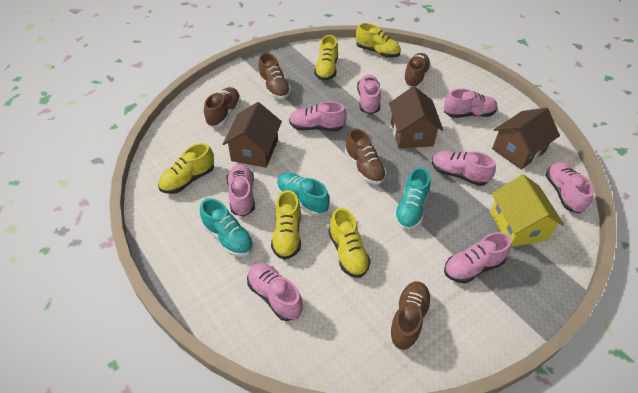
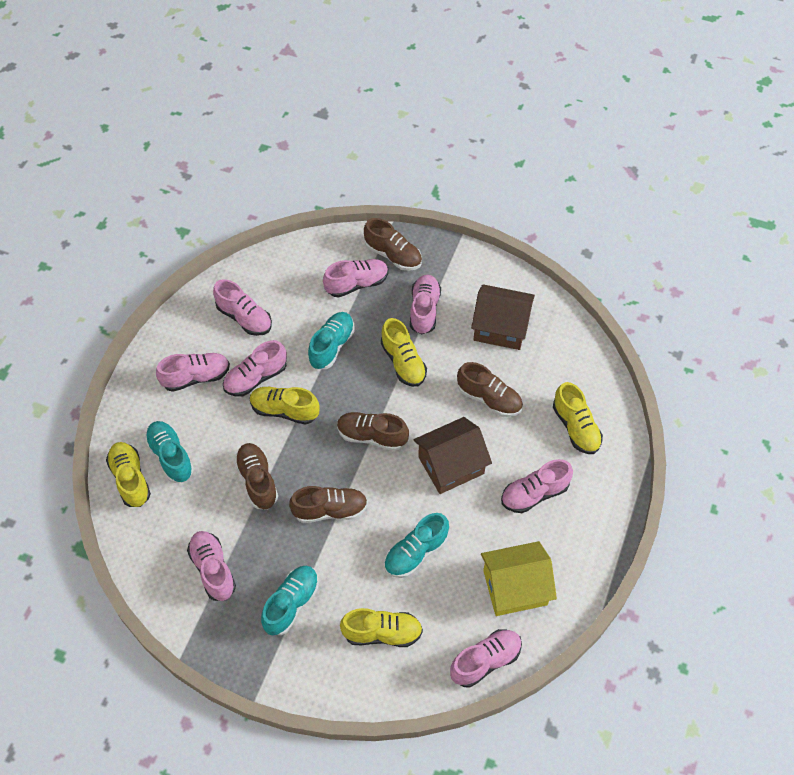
brown house: 3 -> 2
turquoise shoe: 3 -> 4

